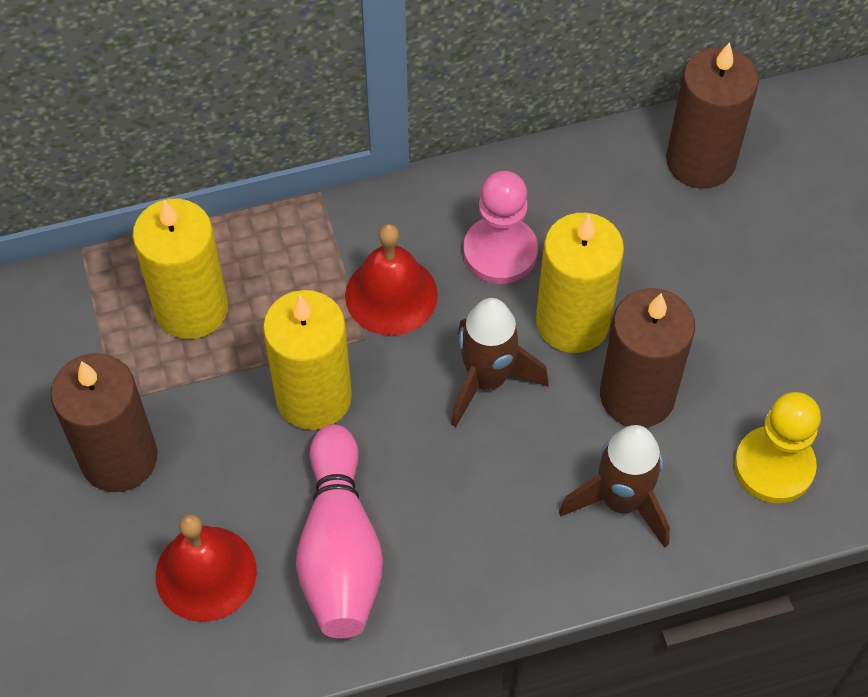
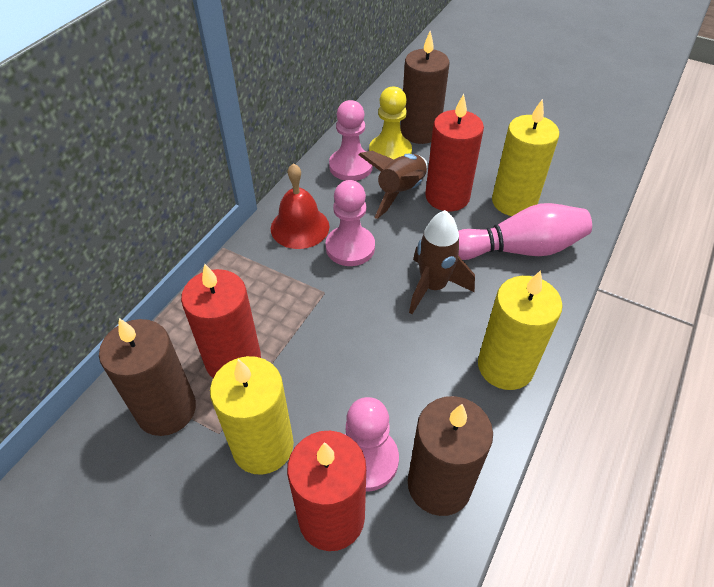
pink pawn: 1 -> 3
red bell: 2 -> 1
red candle: 0 -> 3

